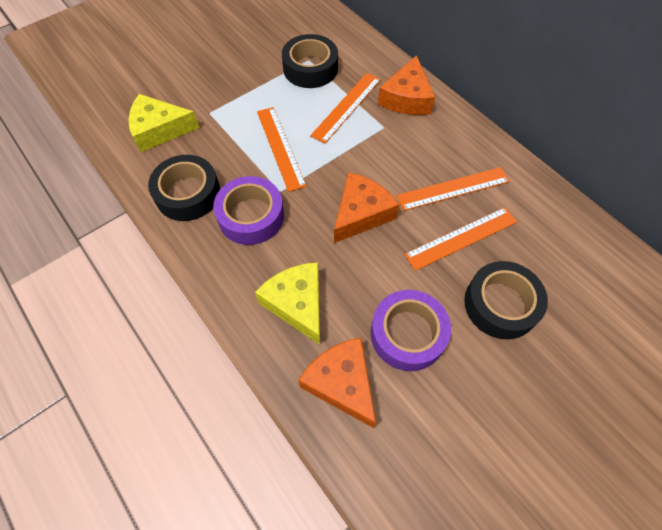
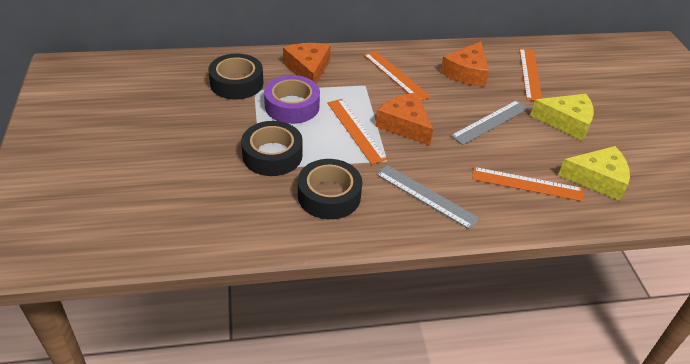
grey ruler: 0 -> 2
purple tape: 2 -> 1

